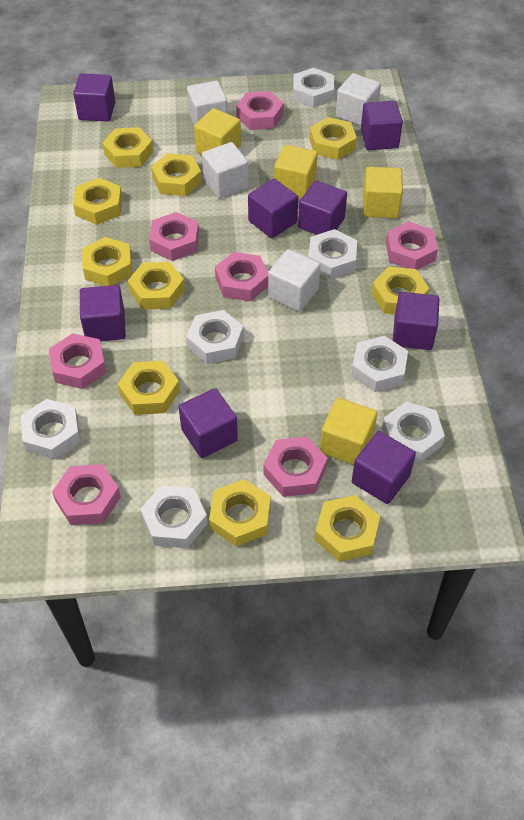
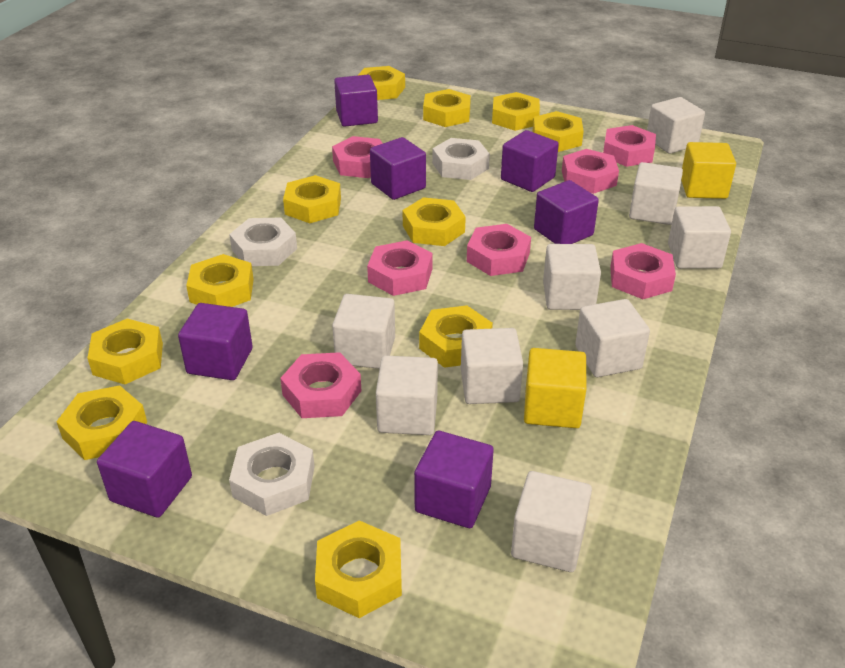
purple cube: 8 -> 7
white cube: 4 -> 9
white nut: 7 -> 3
yellow cube: 4 -> 2
yellow nut: 10 -> 11

